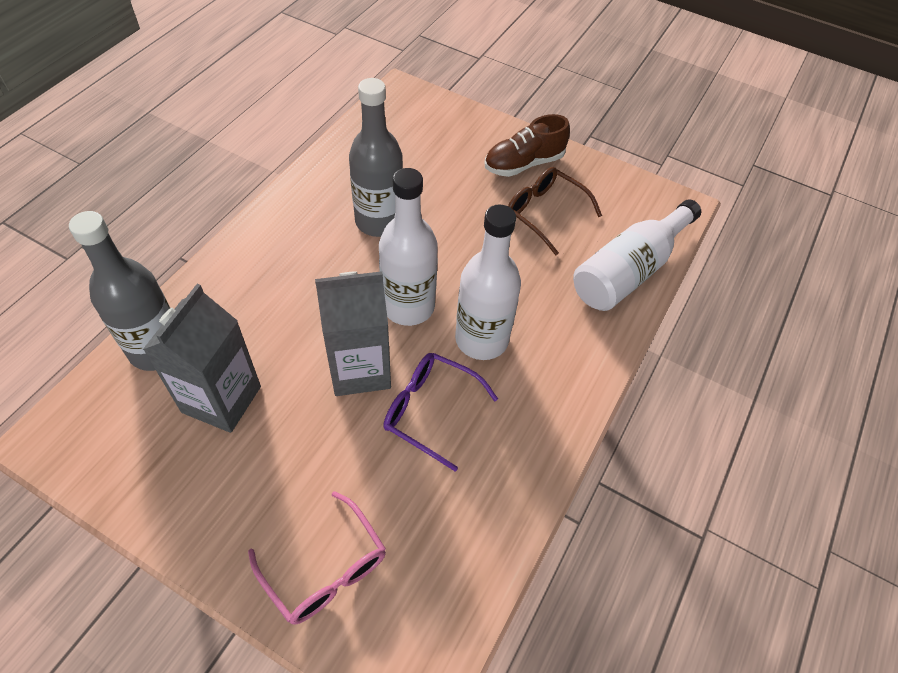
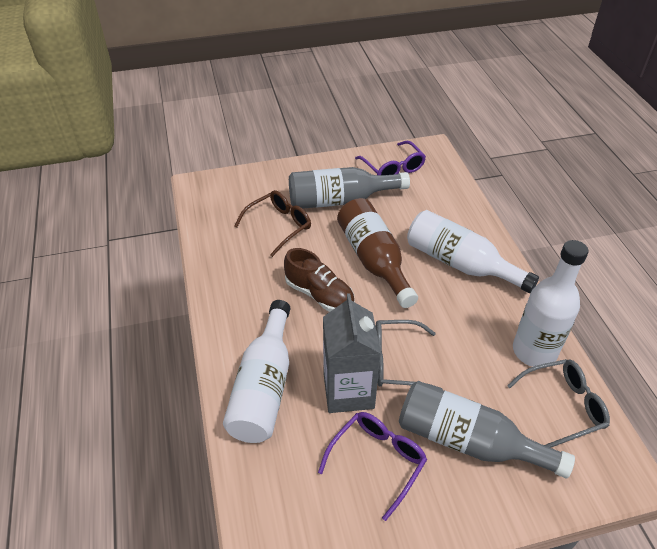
brown bottle: 0 -> 1
grey carton: 2 -> 1
grey glasses: 0 -> 2
pink glasses: 1 -> 0
purple glasses: 1 -> 2

